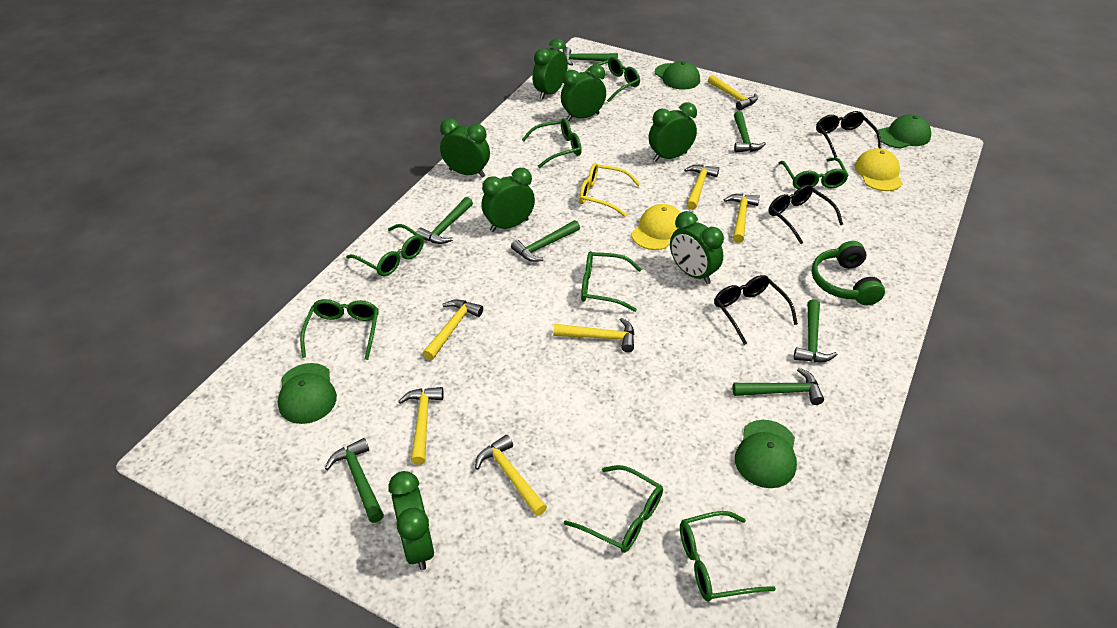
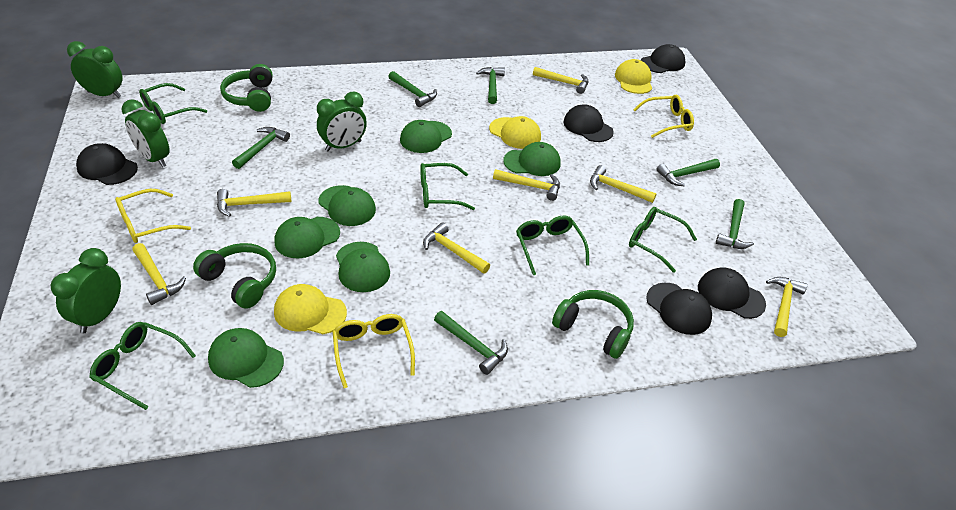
black cap: 0 -> 5
black glasses: 3 -> 0
green cap: 4 -> 6
green clock: 7 -> 4
green glasses: 8 -> 5
green hammer: 7 -> 6
green headphones: 1 -> 3
yellow cap: 2 -> 3
yellow glasses: 1 -> 3

